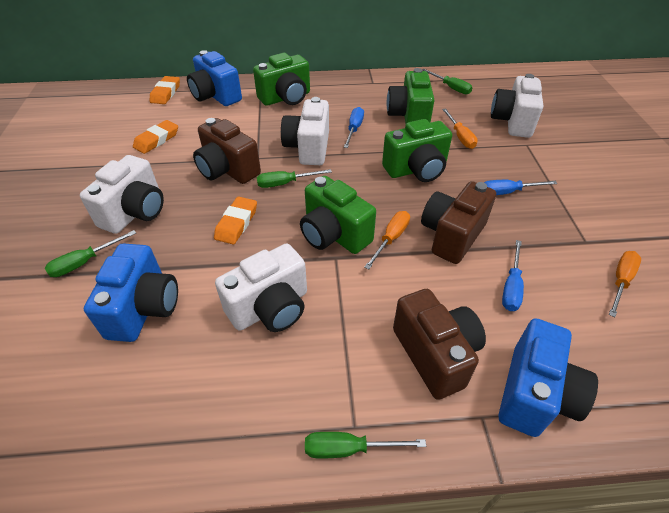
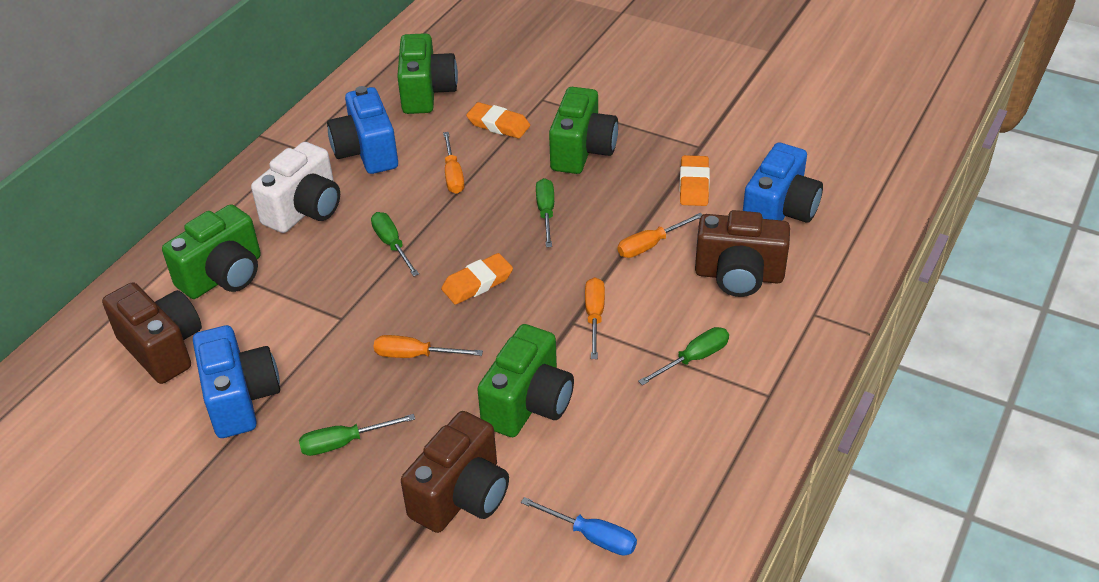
blue screwdriver: 3 -> 1
orange screwdriver: 3 -> 4
white camera: 4 -> 1

